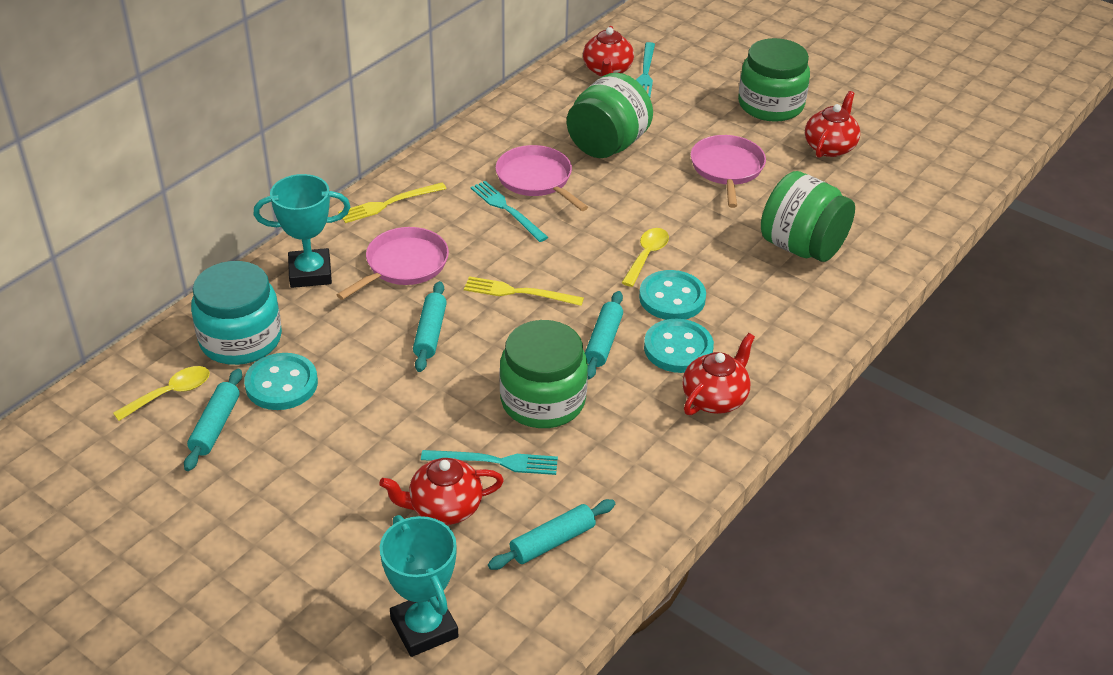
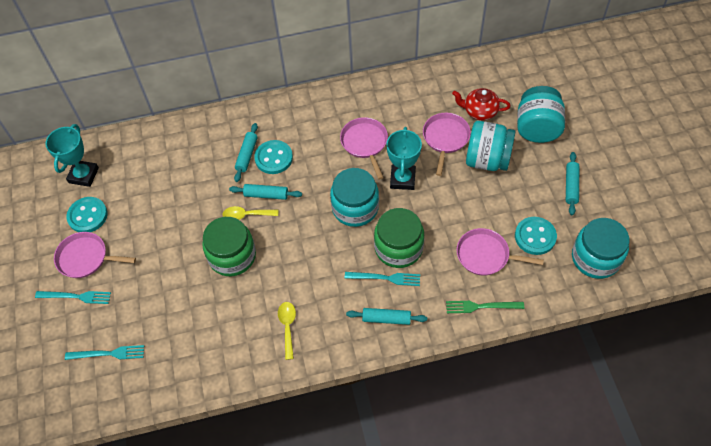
green fork: 0 -> 1
green jar: 4 -> 2
pink pan: 3 -> 4
red teapot: 4 -> 1
turquoise jar: 1 -> 4
yellow fork: 2 -> 0

